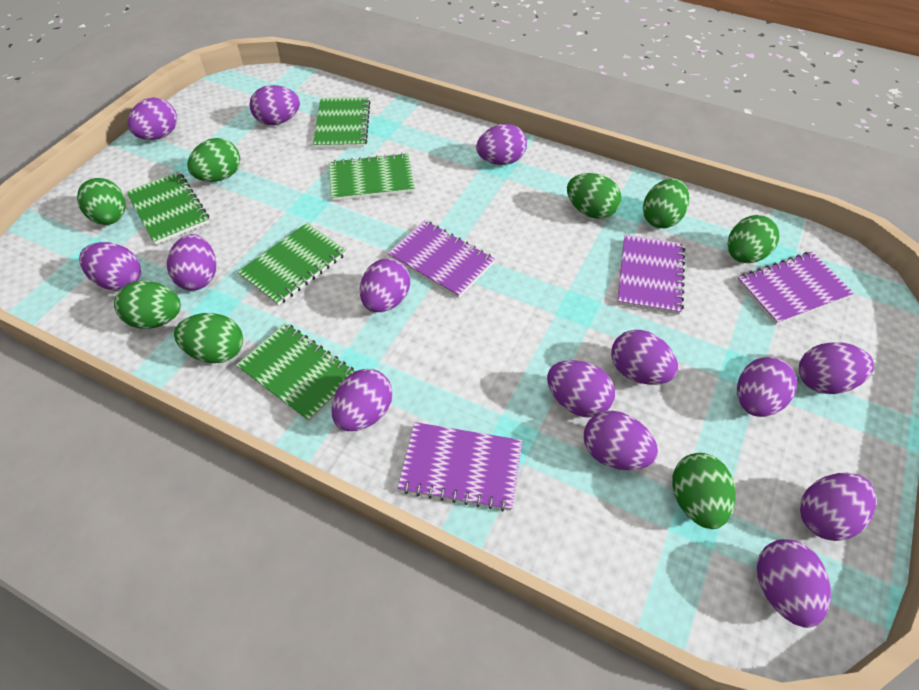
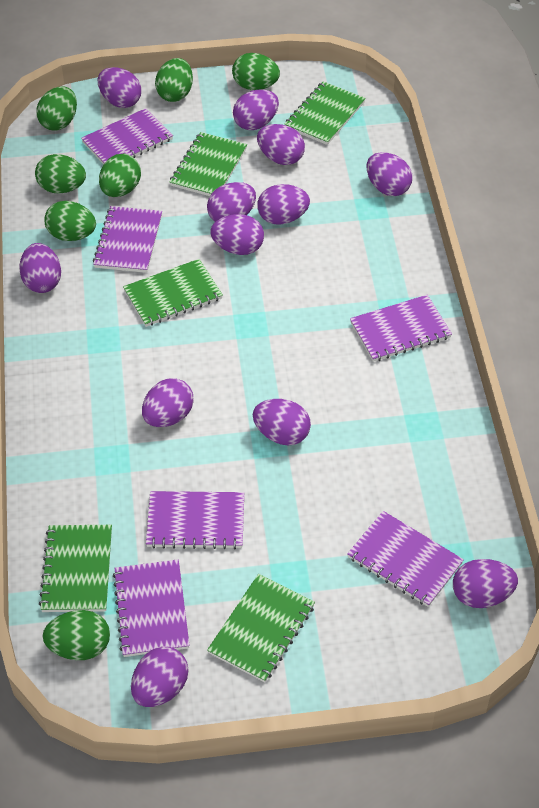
green egg: 8 -> 7
purple egg: 14 -> 12
purple notebook: 4 -> 6

